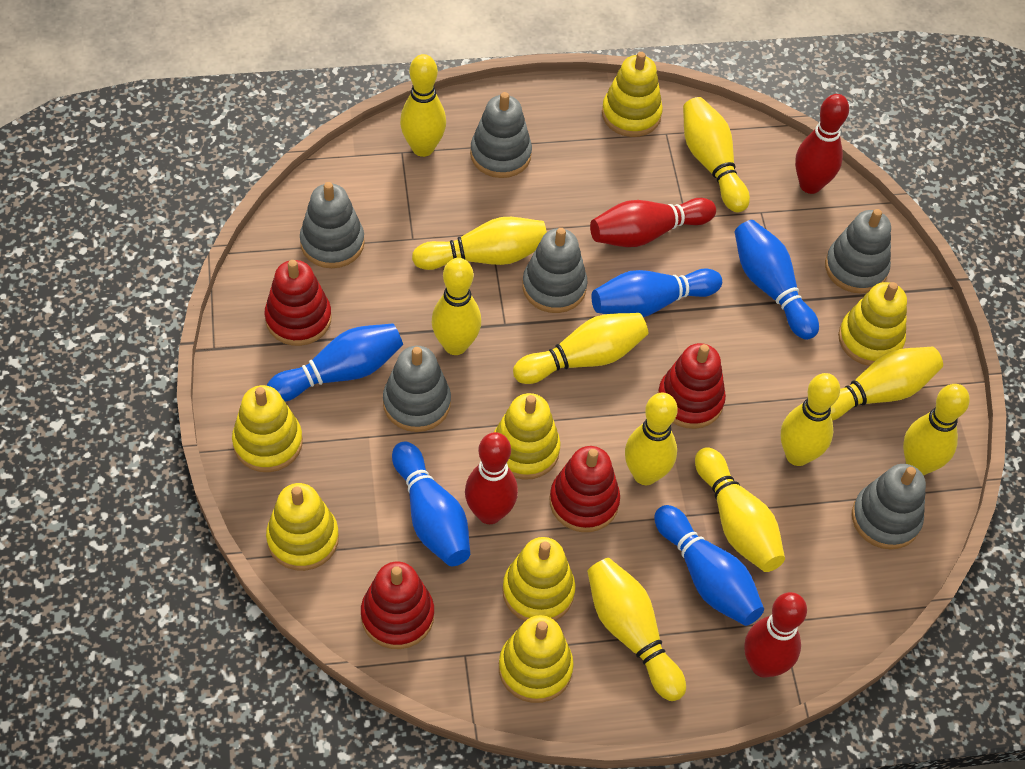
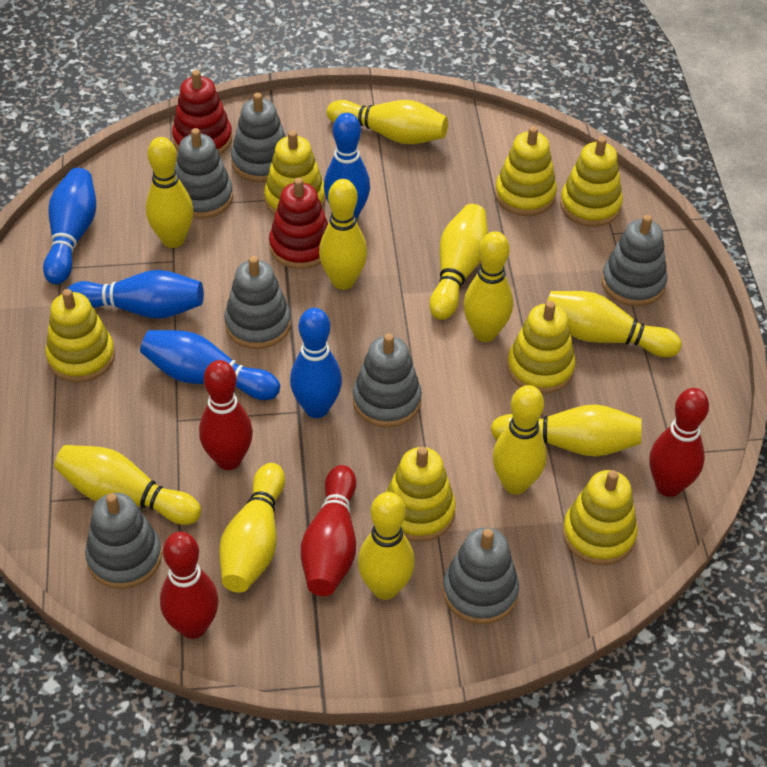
grey stacking toy: 6 -> 7
red stacking toy: 4 -> 2

